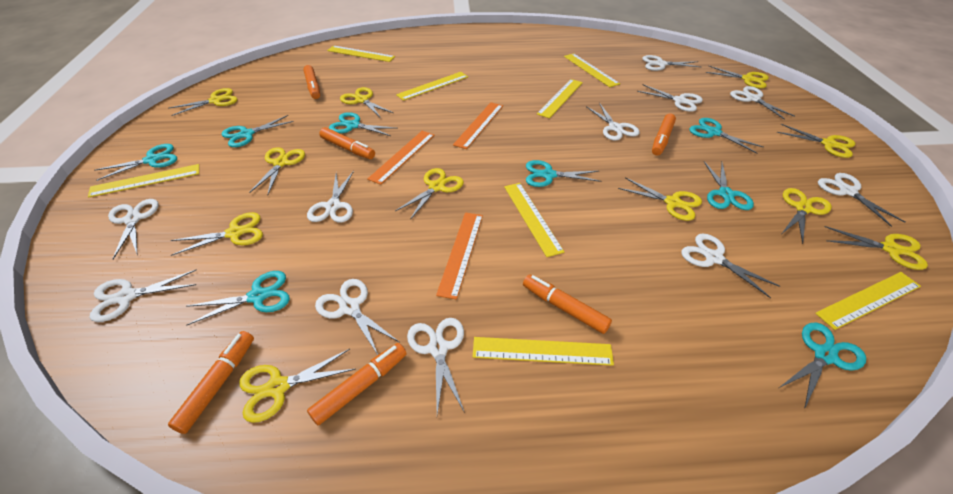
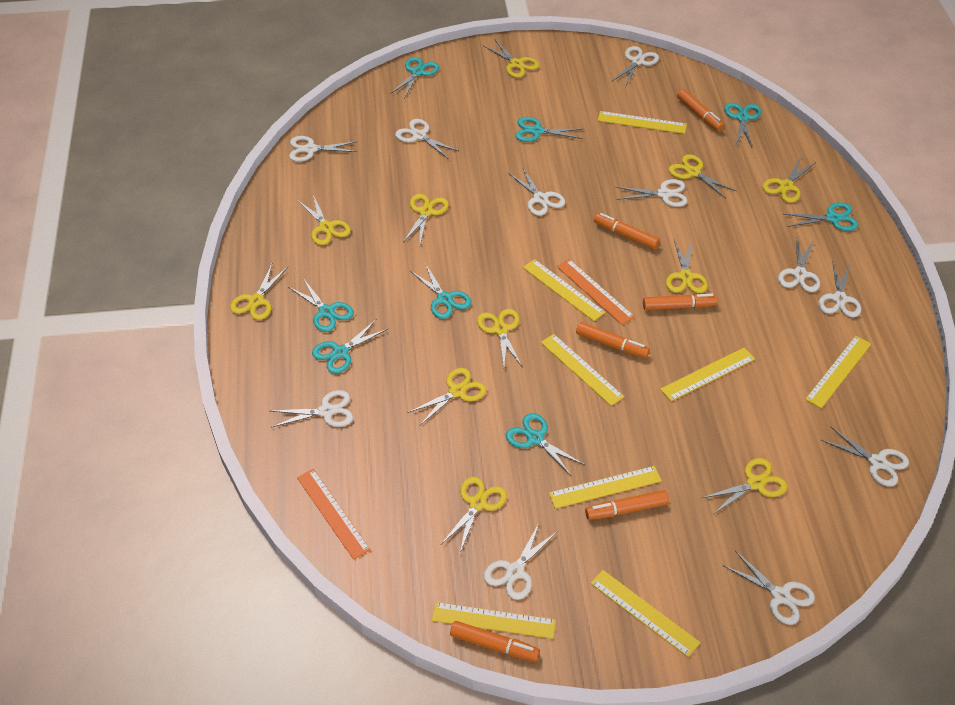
orange ruler: 3 -> 2

